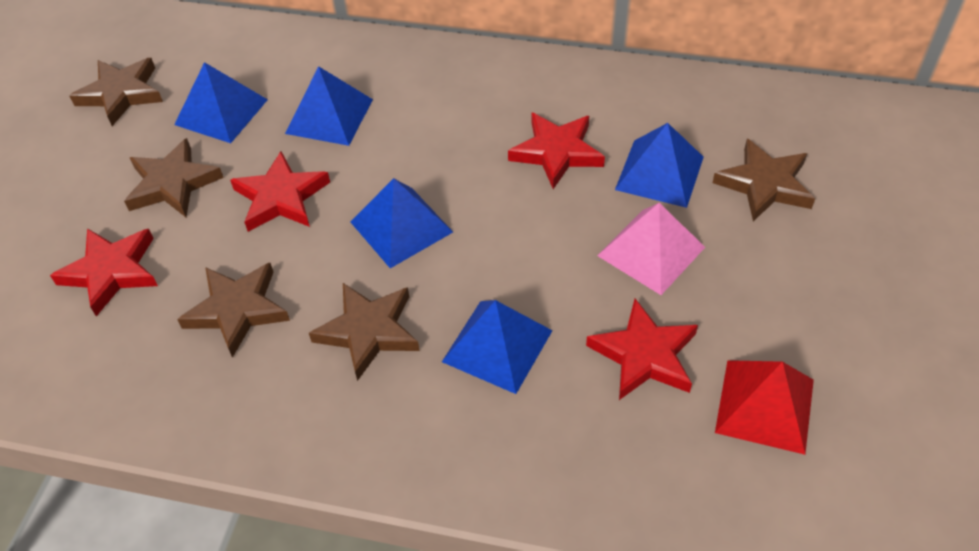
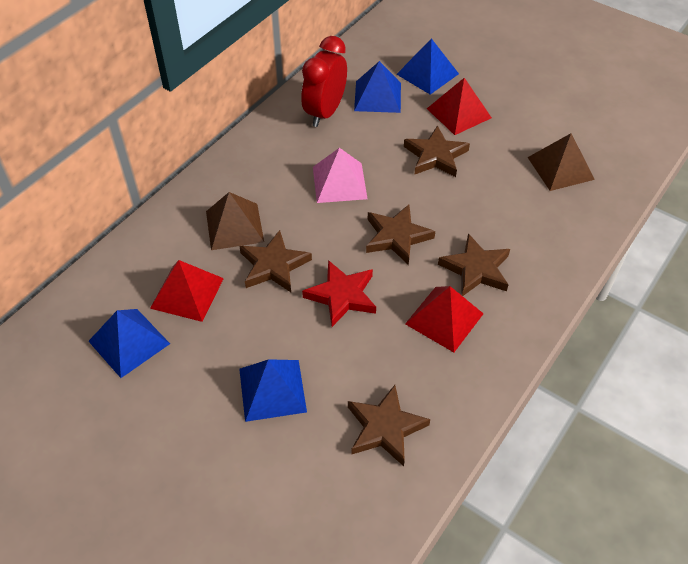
blue pyramid: 5 -> 4
brown pyramid: 0 -> 2
red clock: 0 -> 1
red pyramid: 1 -> 3
red star: 4 -> 1

